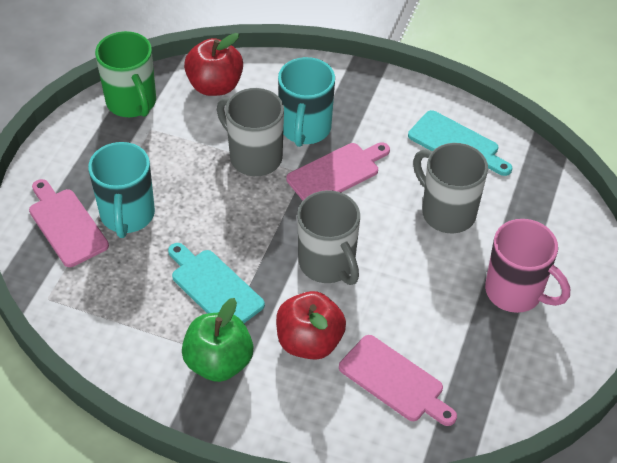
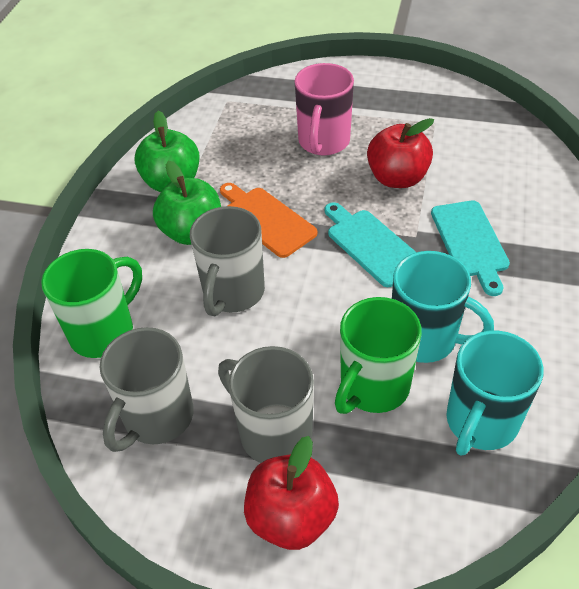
green apple: 1 -> 2
green mug: 1 -> 2
orange cutting board: 0 -> 1
pink cutting board: 3 -> 0

